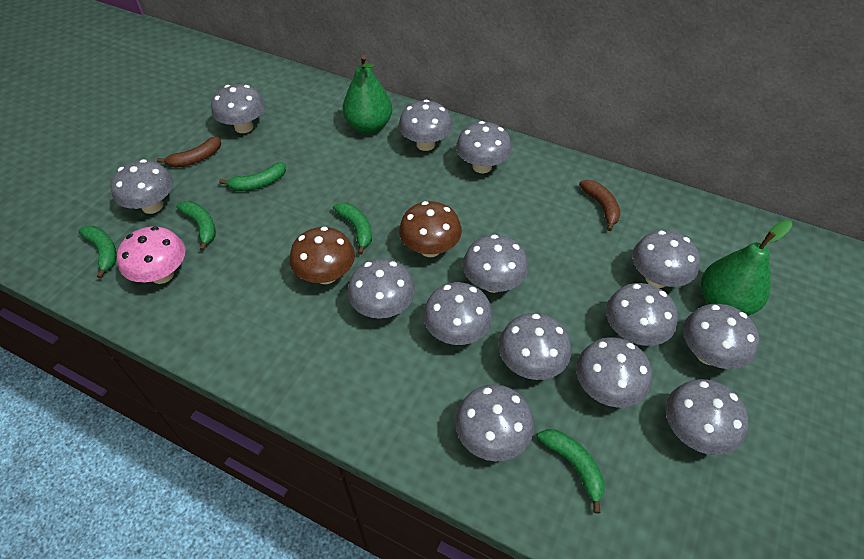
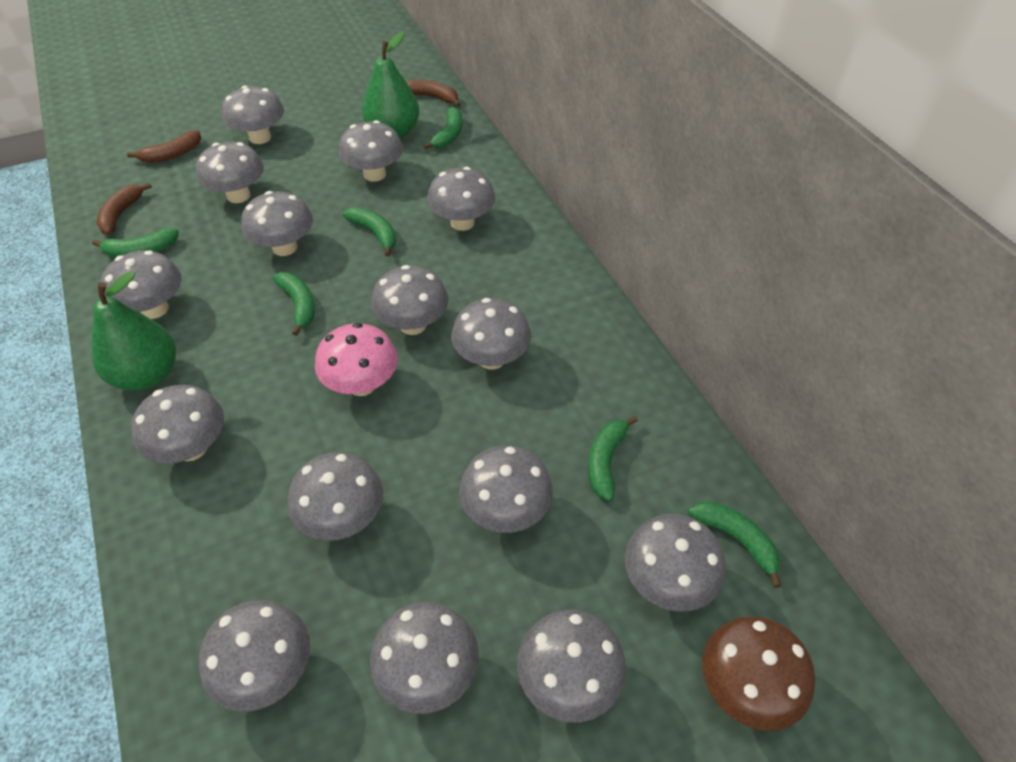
brown banana: 2 -> 3
brown mushroom: 2 -> 1
green banana: 5 -> 6
grey mushroom: 14 -> 15

